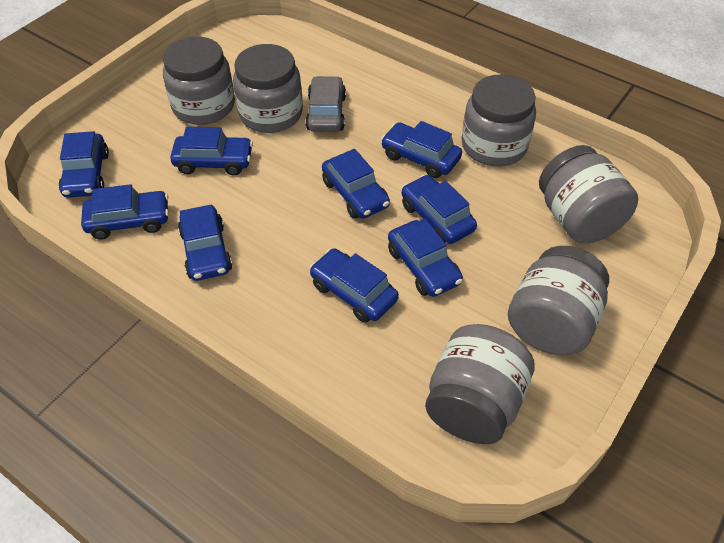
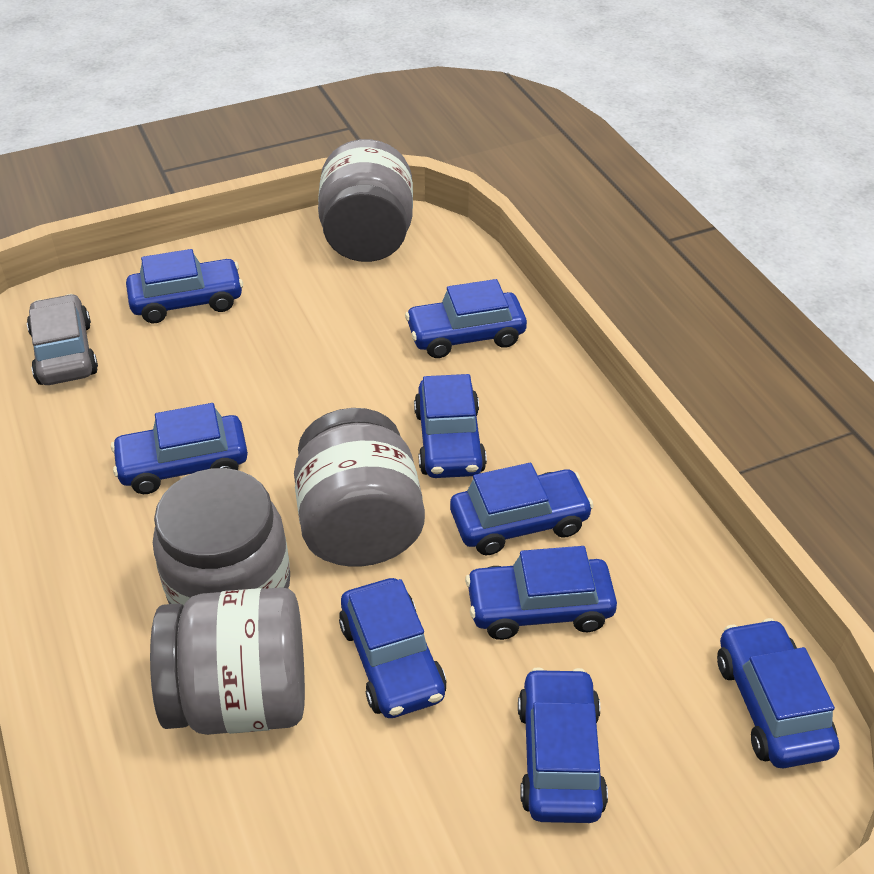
grey jar: 6 -> 4

